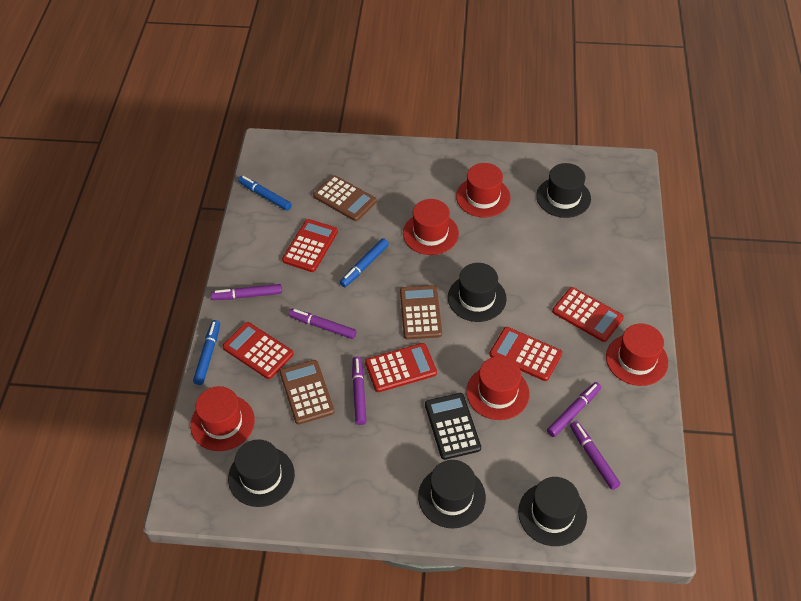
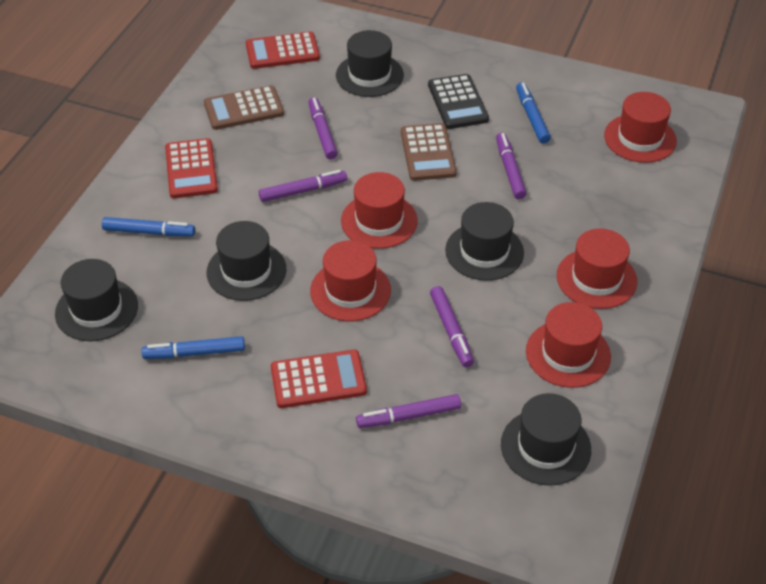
brown calculator: 3 -> 2
red calculator: 5 -> 3

